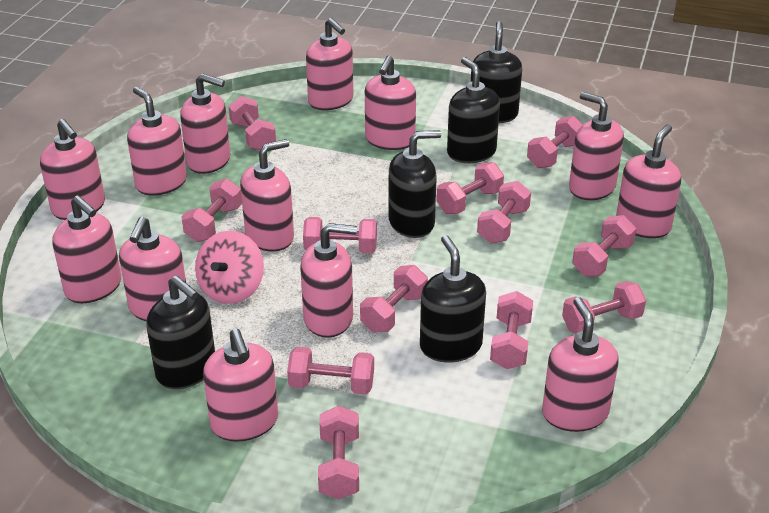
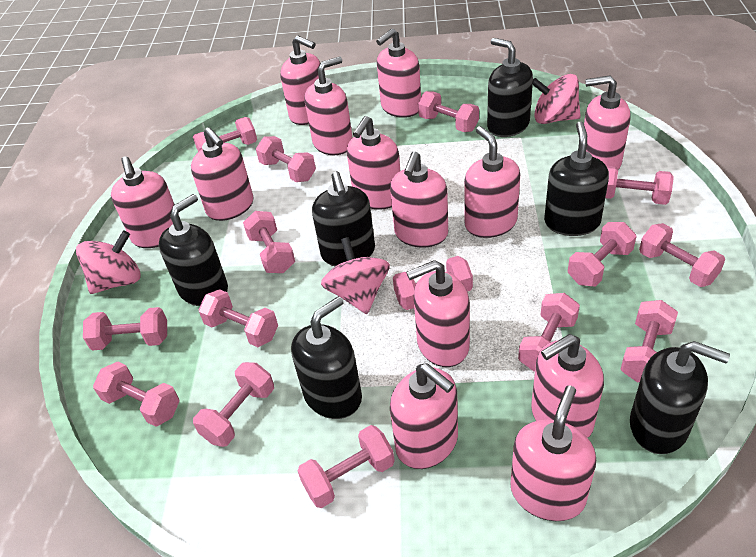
black soap dispenser: 5 -> 6
pink dumbbell: 12 -> 15
pink spinning top: 1 -> 3

